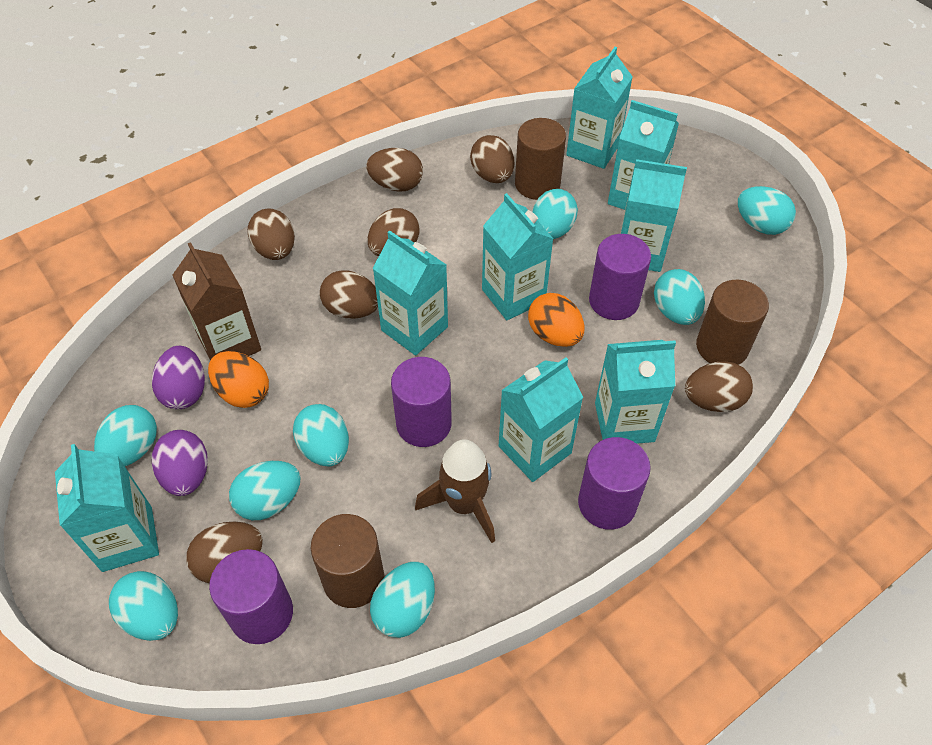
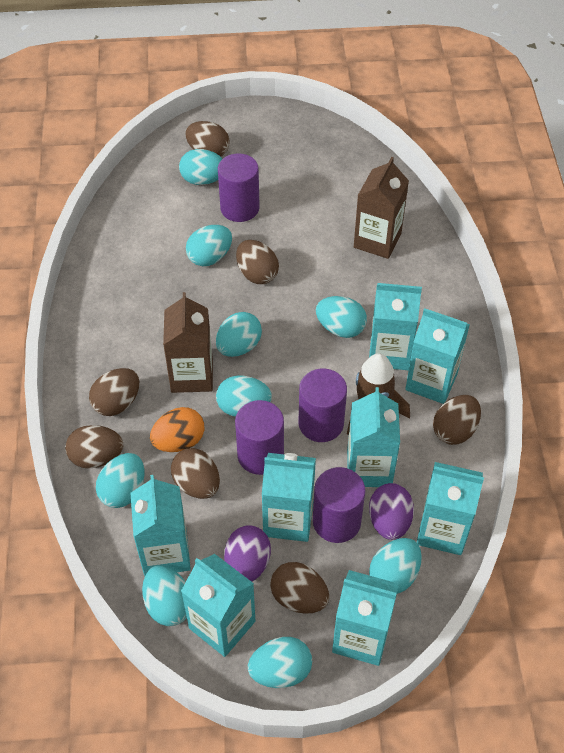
brown carton: 1 -> 2
brown cylinder: 3 -> 0
orange egg: 2 -> 1
turquoise egg: 8 -> 9

